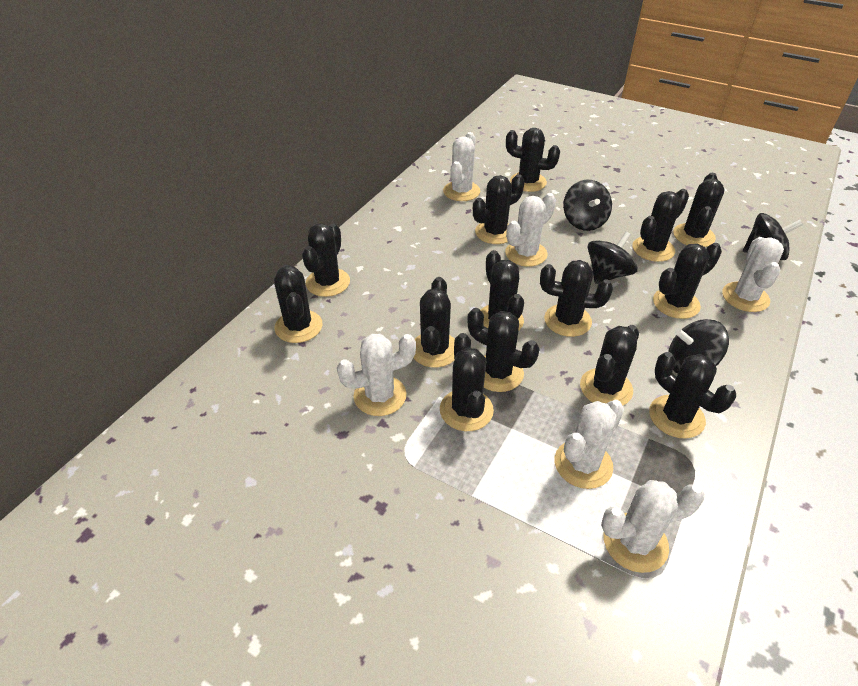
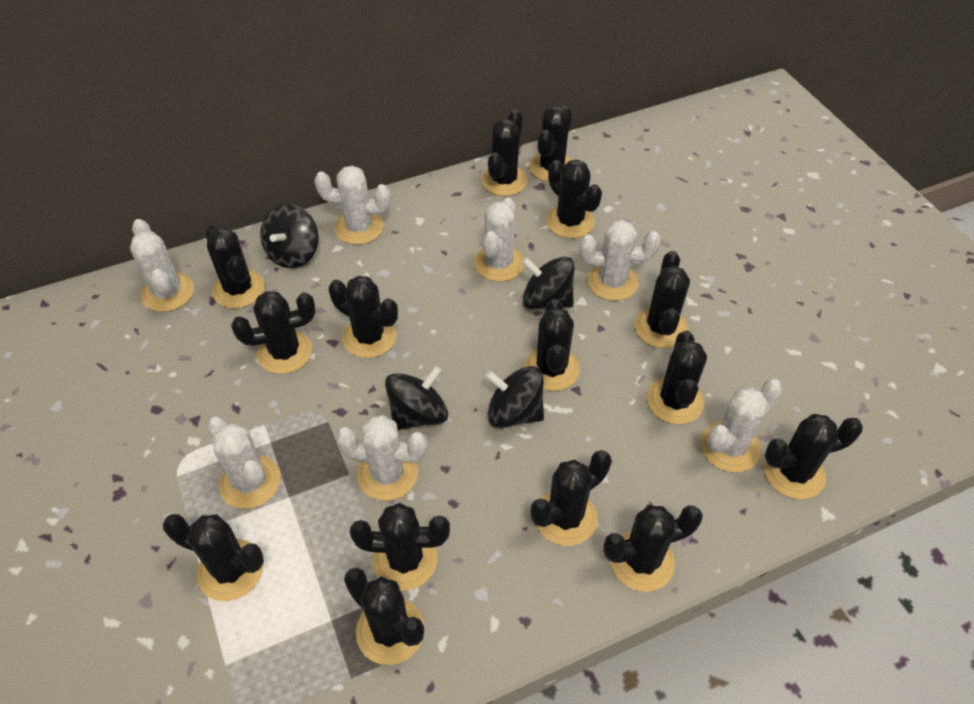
black cactus: 14 -> 15
white cactus: 6 -> 7

